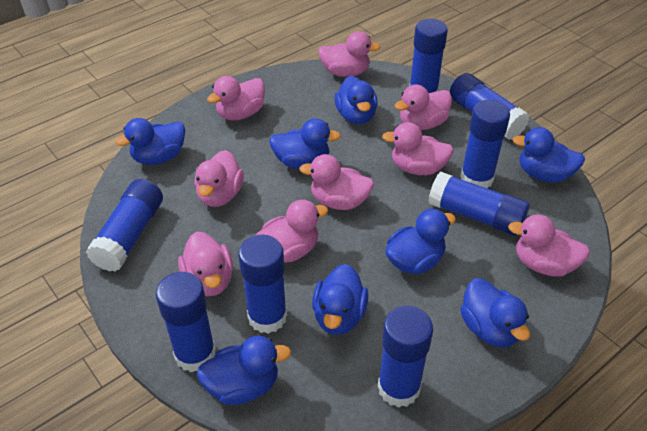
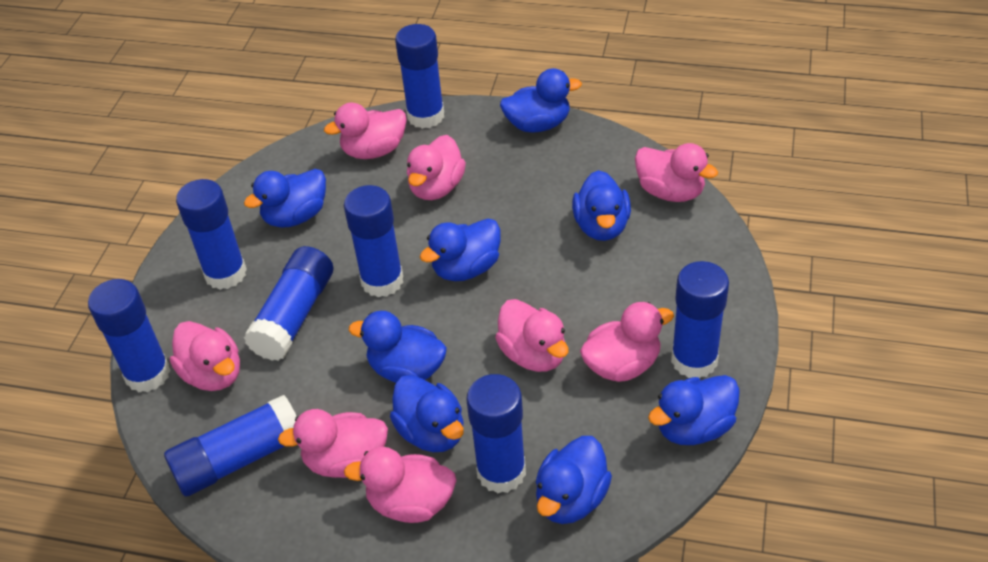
pink duck: 9 -> 8

